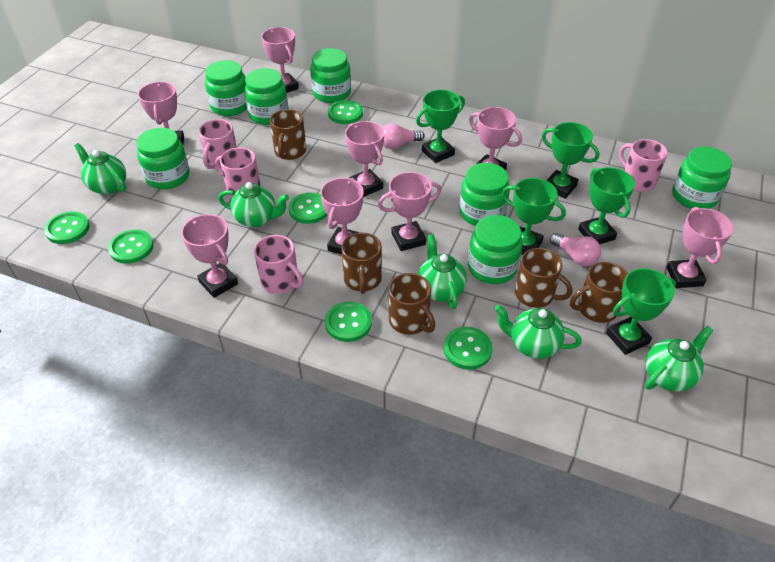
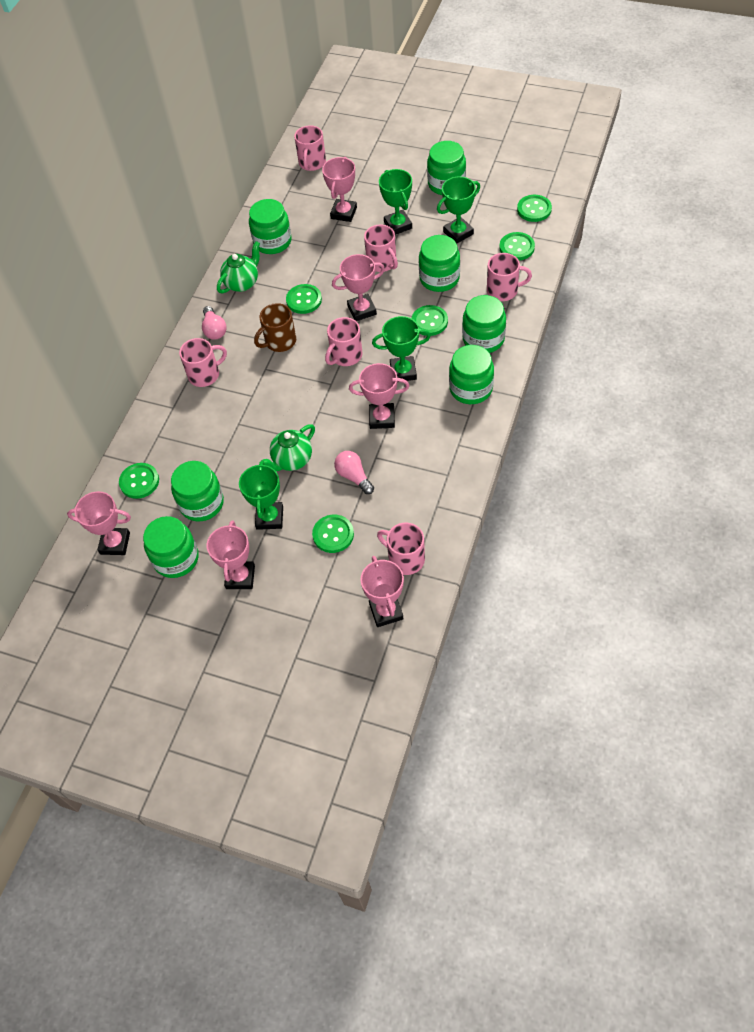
brown mug: 5 -> 1
green teapot: 5 -> 2
green trophy: 5 -> 4
pink mug: 4 -> 6
pink trophy: 8 -> 6

